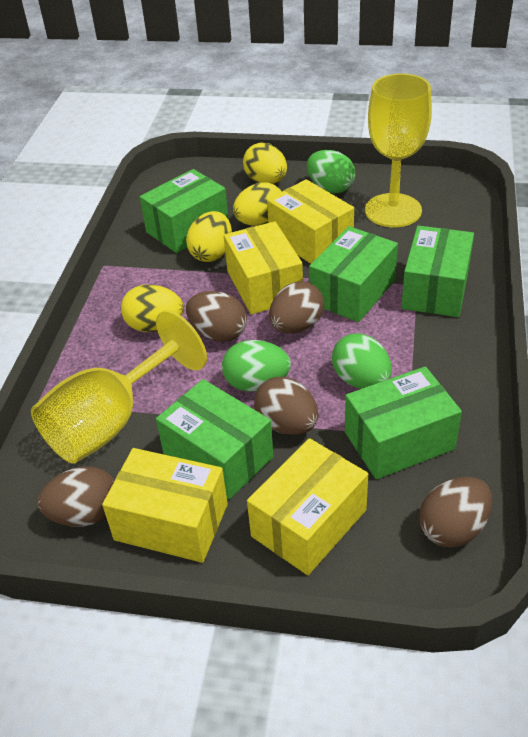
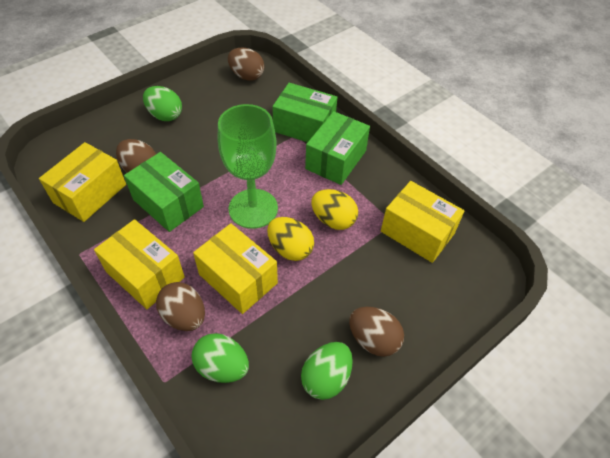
brown egg: 5 -> 4
green box: 5 -> 3
green goblet: 0 -> 1
yellow egg: 4 -> 2
yellow goblet: 2 -> 0

